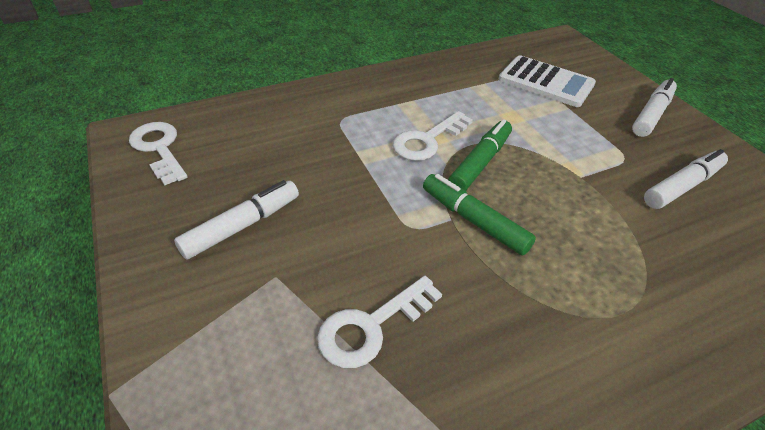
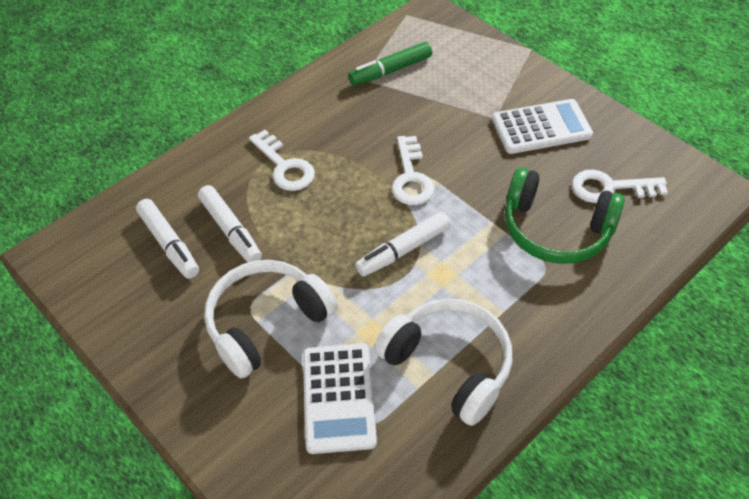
green headphones: 0 -> 1
green marker: 2 -> 1
white calculator: 1 -> 2
white headphones: 0 -> 2

